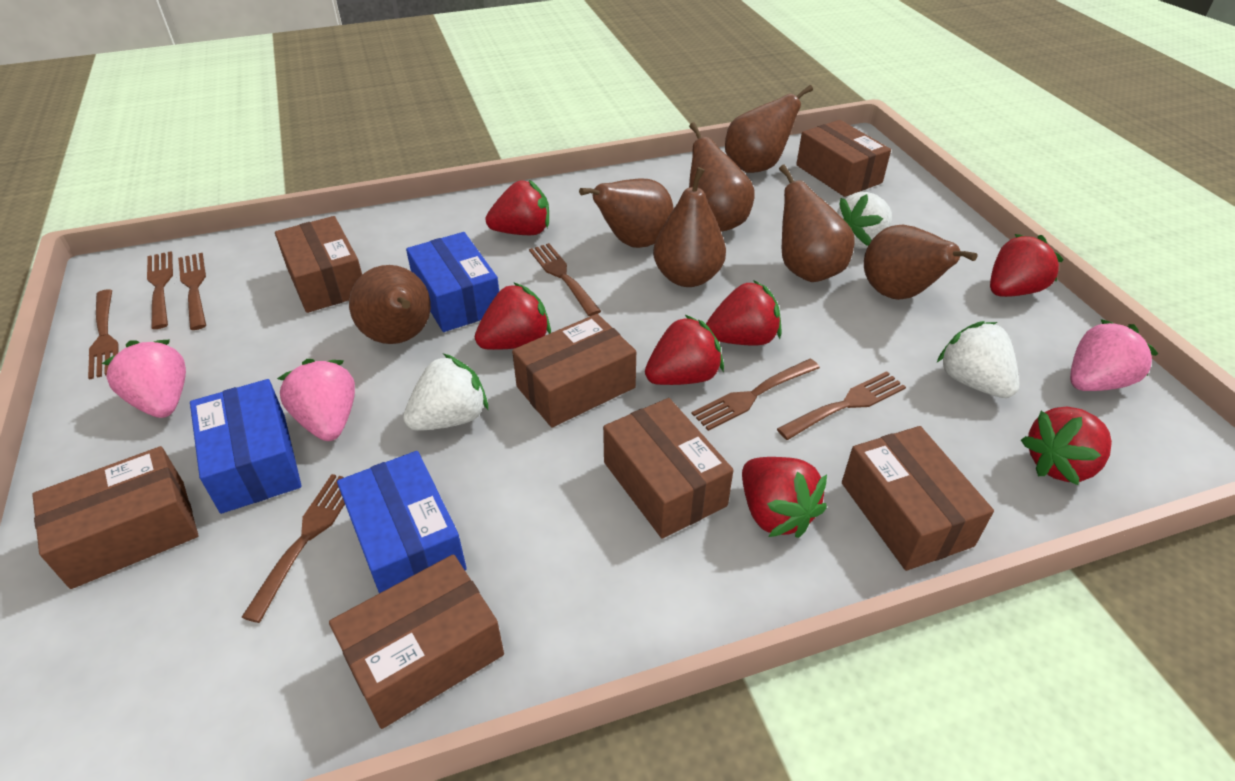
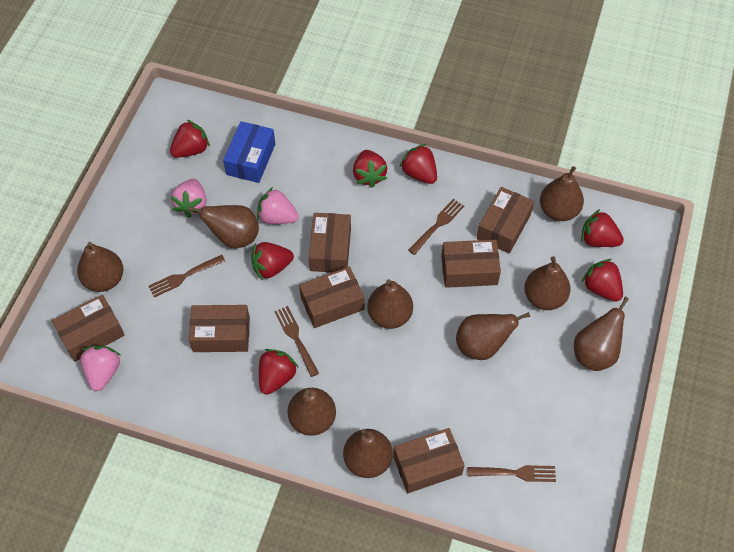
blue box: 3 -> 1
brown fork: 7 -> 4
brown pear: 7 -> 9
white strawberry: 3 -> 0

